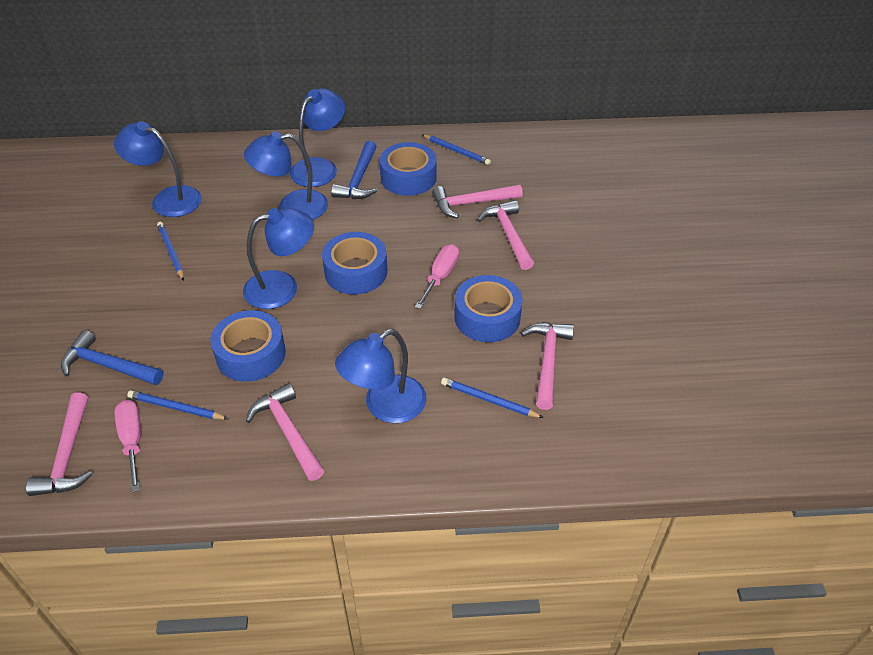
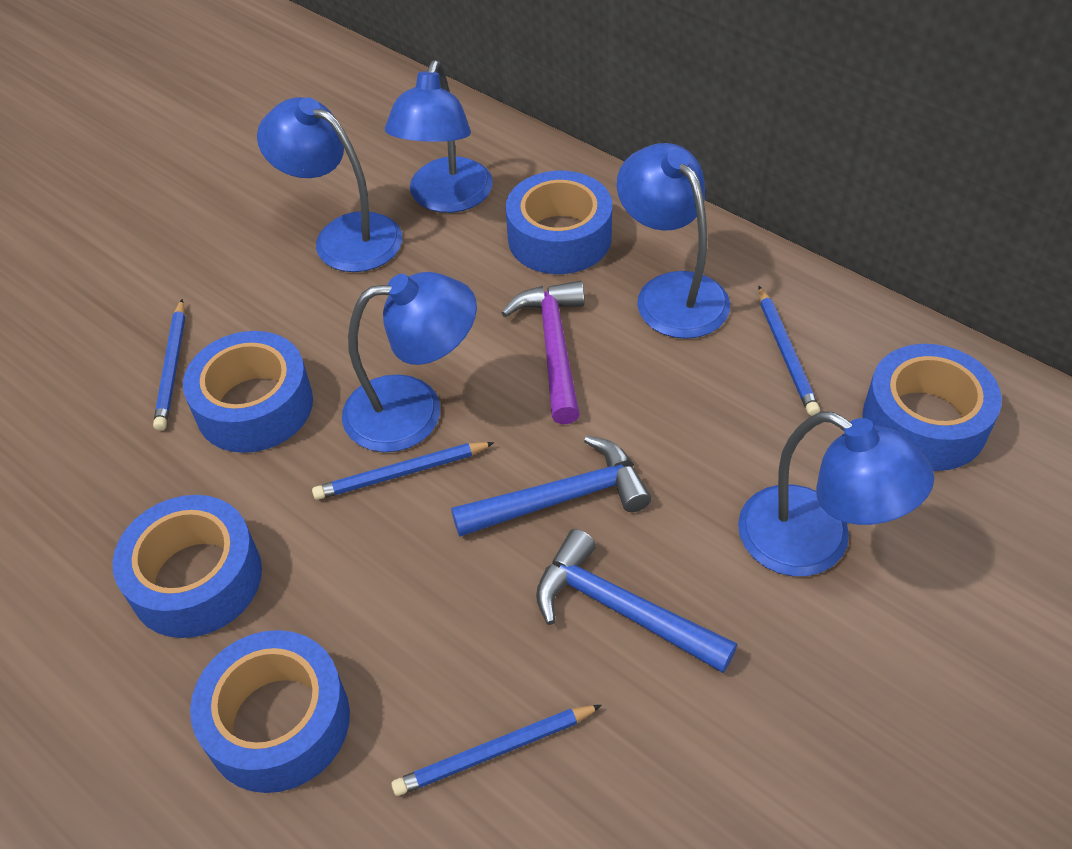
blue tape: 4 -> 5
pink hammer: 5 -> 0
pink screwdriver: 2 -> 0
purple hammer: 0 -> 1

